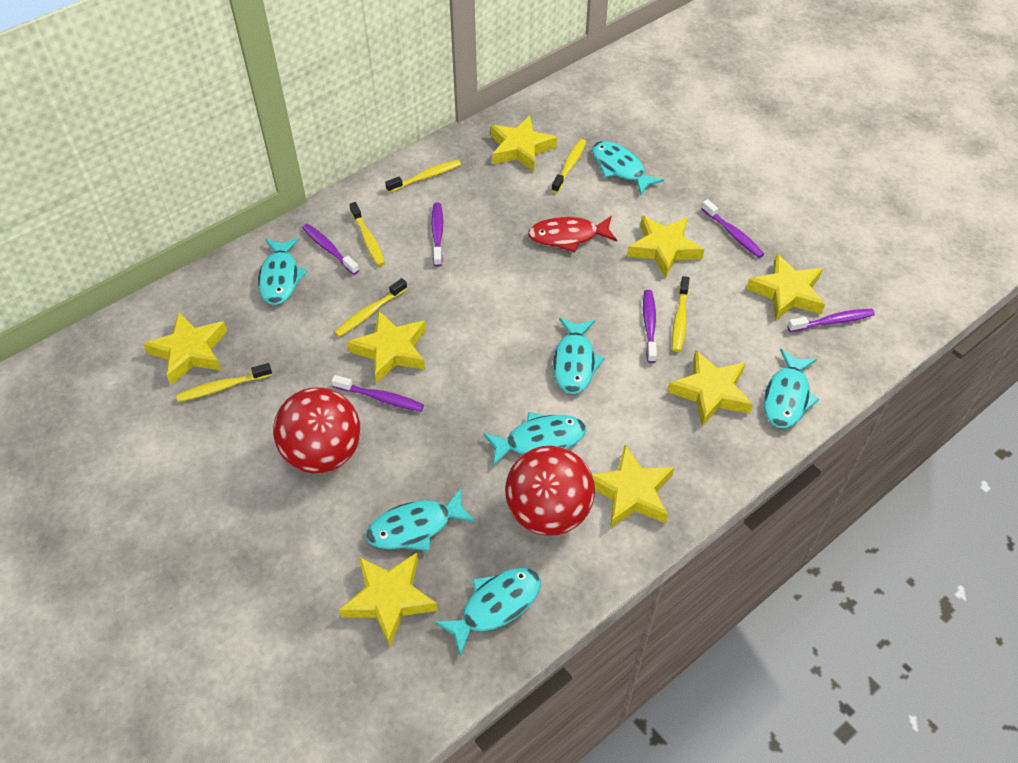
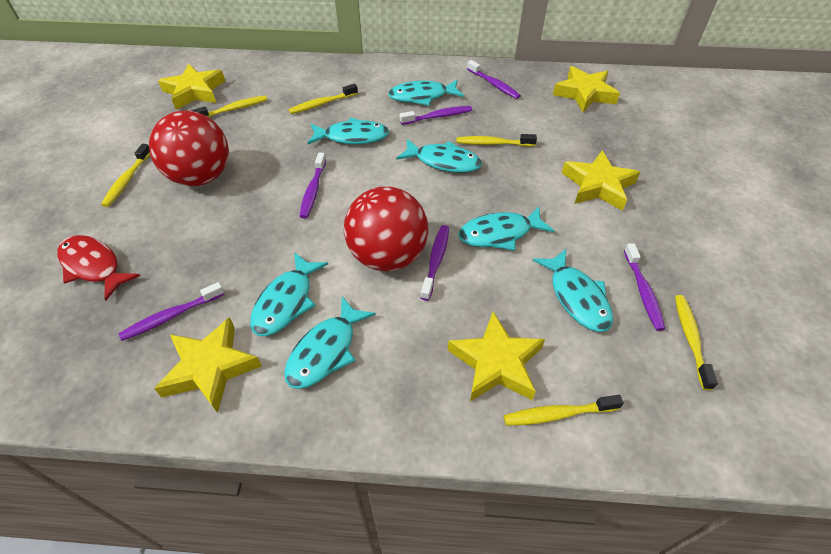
yellow star: 8 -> 5

